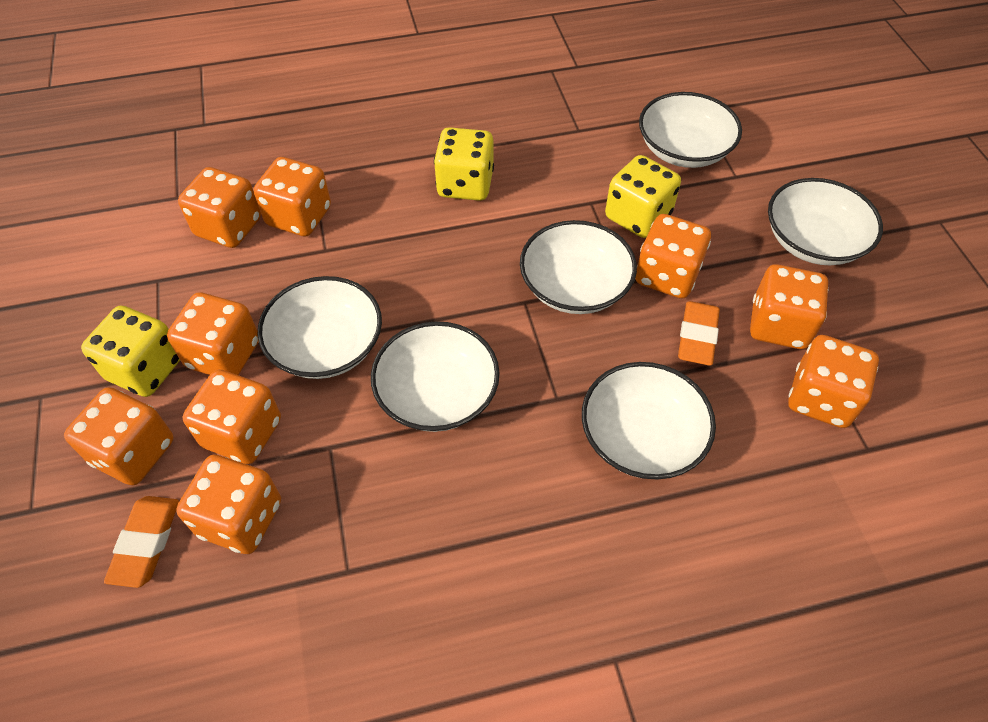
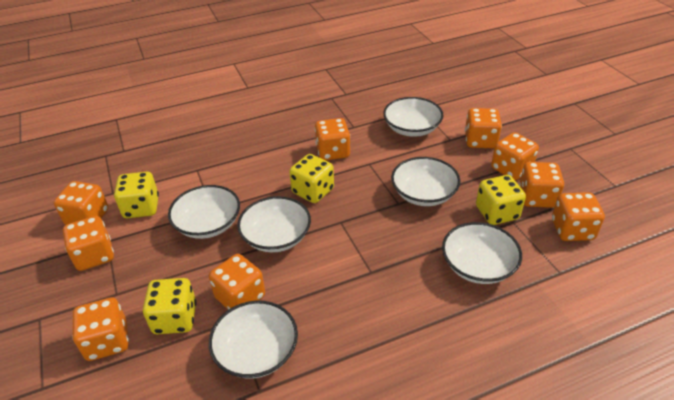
orange eraser: 2 -> 0
yellow dice: 3 -> 4

